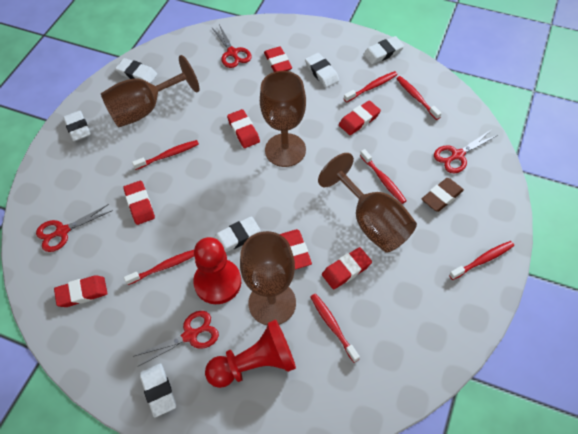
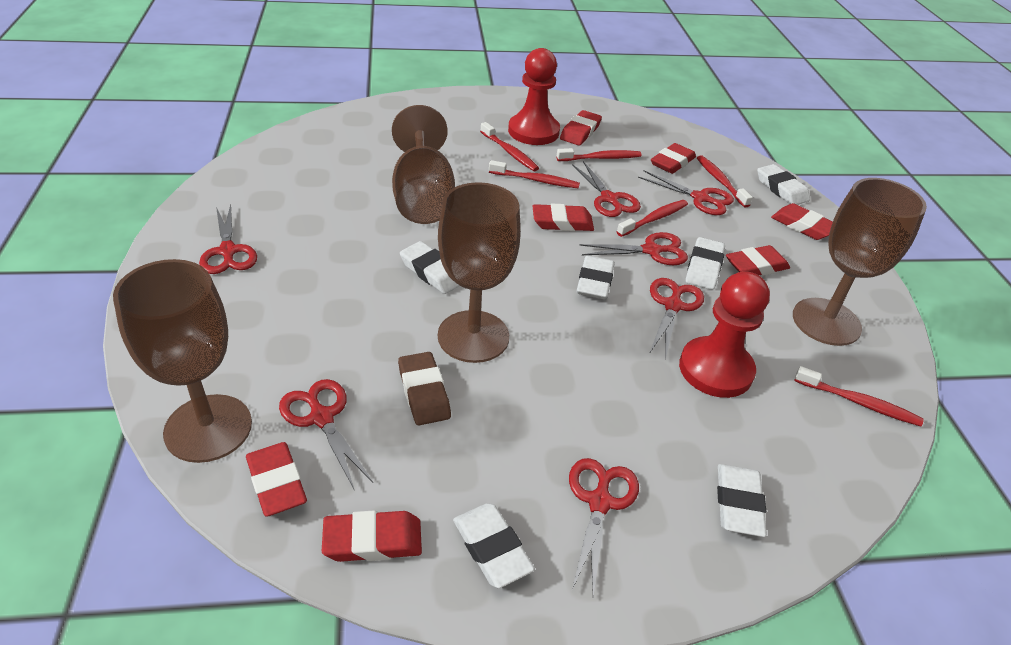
red scissors: 4 -> 7
red toothbrush: 7 -> 6

